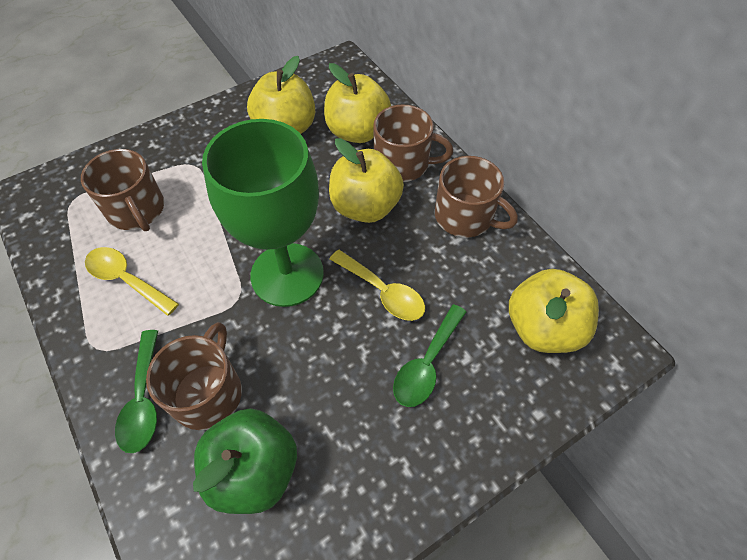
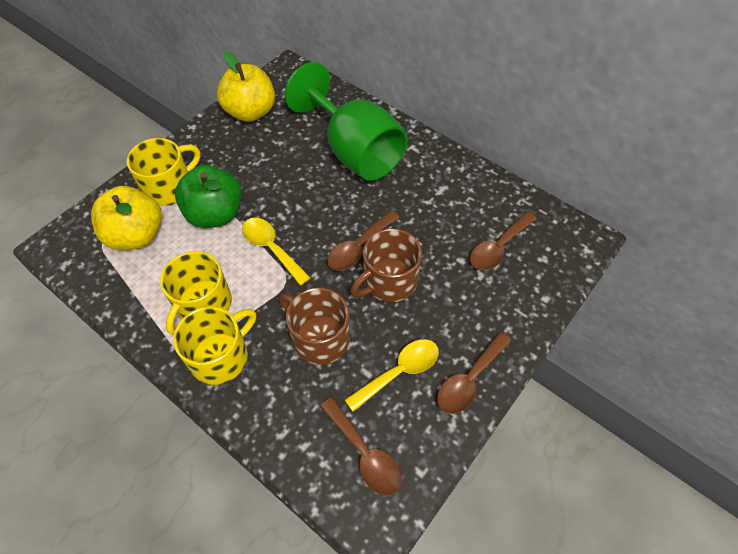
brown mug: 4 -> 2
brown spoon: 0 -> 4
green spoon: 2 -> 0
yellow apple: 4 -> 2
yellow mug: 0 -> 3

